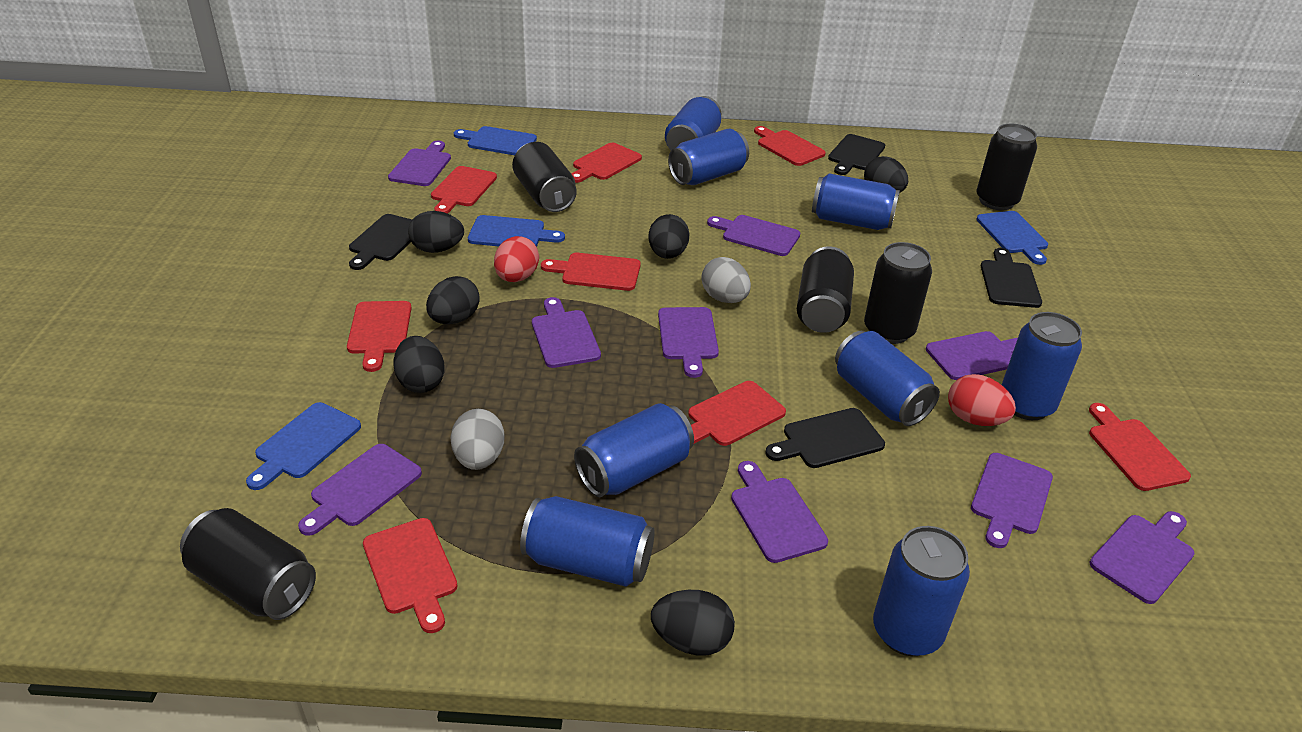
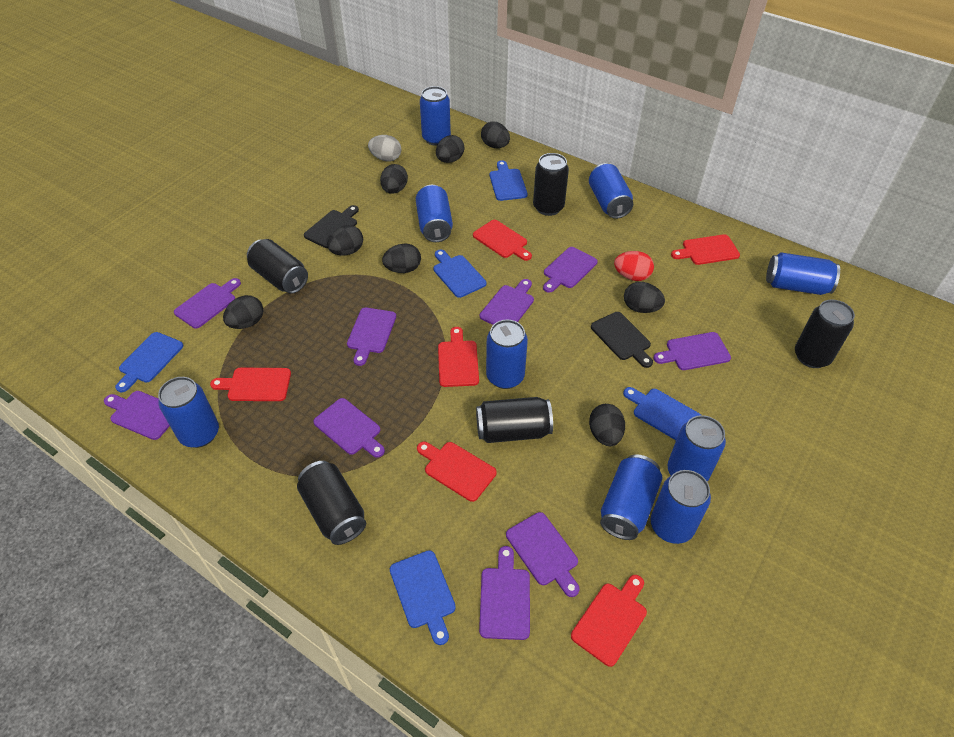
black cutting board: 4 -> 2
black egg: 6 -> 8
blue can: 8 -> 9
blue cutting board: 4 -> 5
grey egg: 2 -> 1
red cutting board: 8 -> 6
red egg: 2 -> 1

